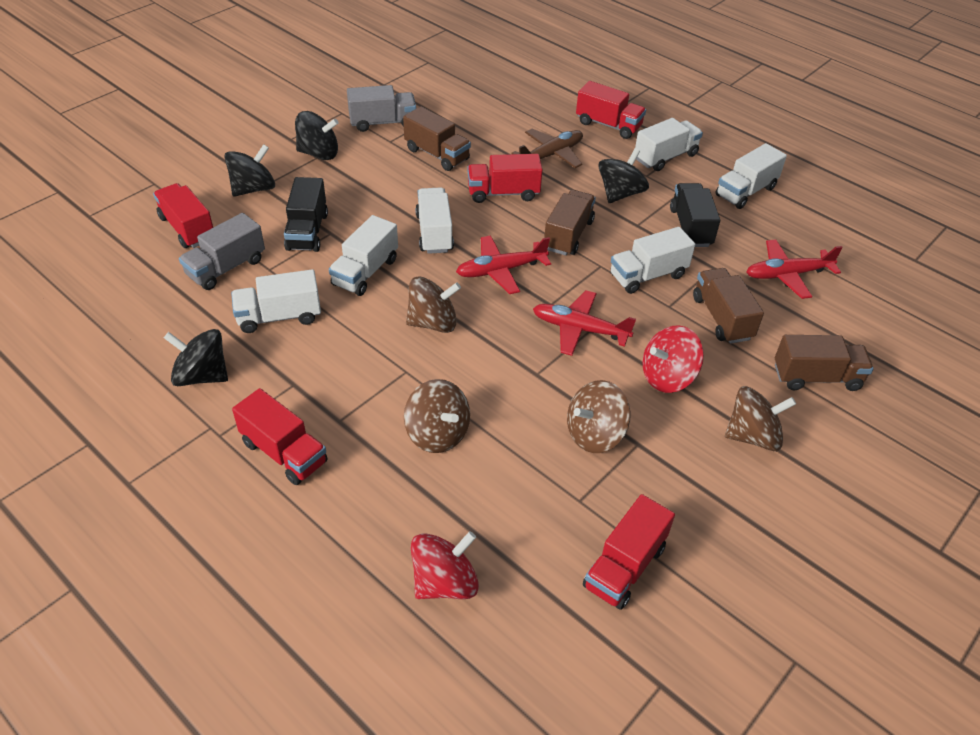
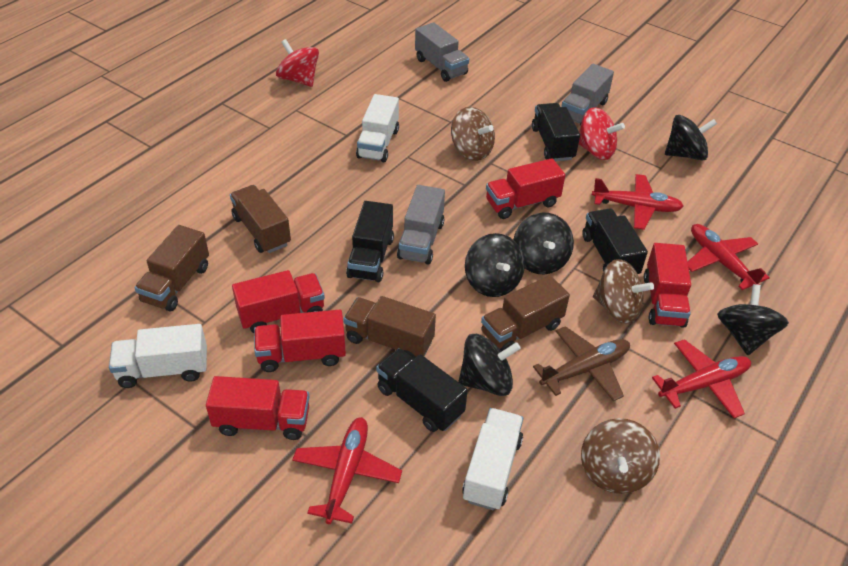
black spinning top: 4 -> 5
black truck: 2 -> 4
brown spinning top: 4 -> 3
grey truck: 2 -> 3
red plane: 3 -> 4
white truck: 6 -> 3

